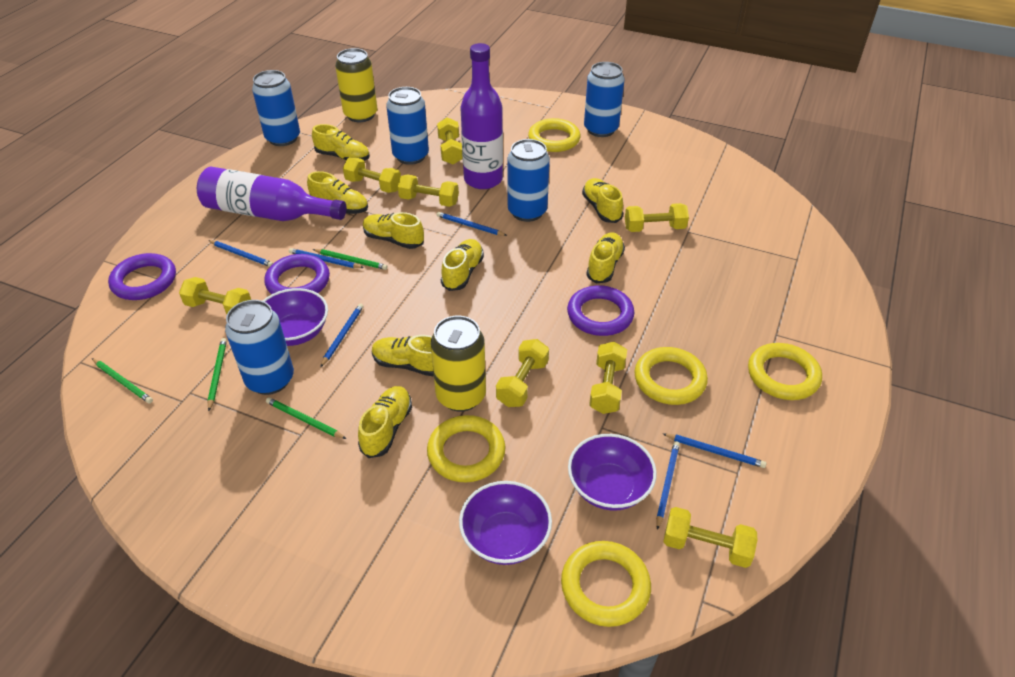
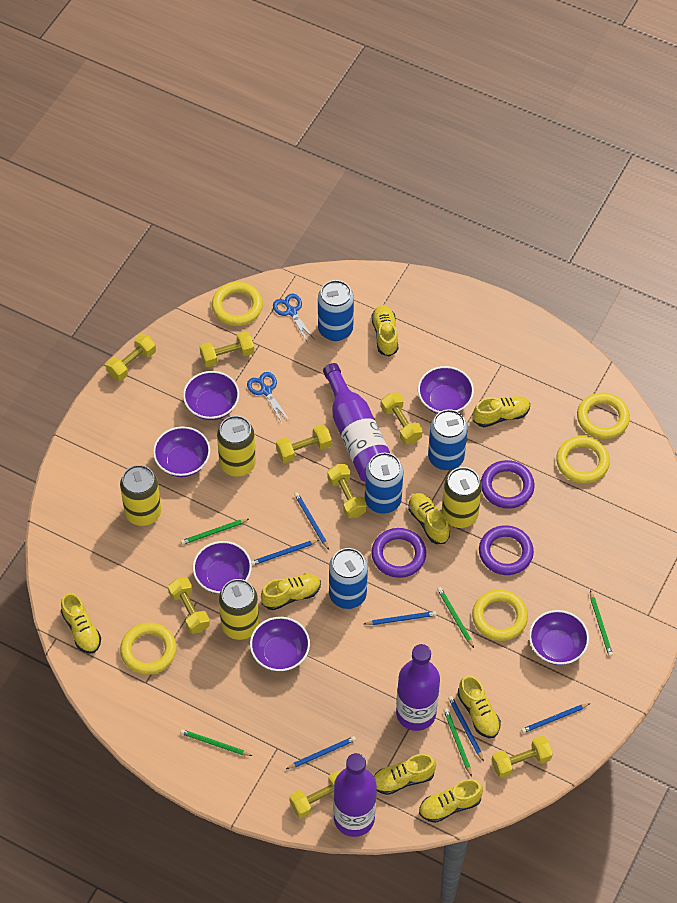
blue can: 5 -> 4
blue scissors: 0 -> 2
green pencil: 4 -> 5
purple bottle: 2 -> 3
purple bowl: 3 -> 6
yellow can: 2 -> 4

